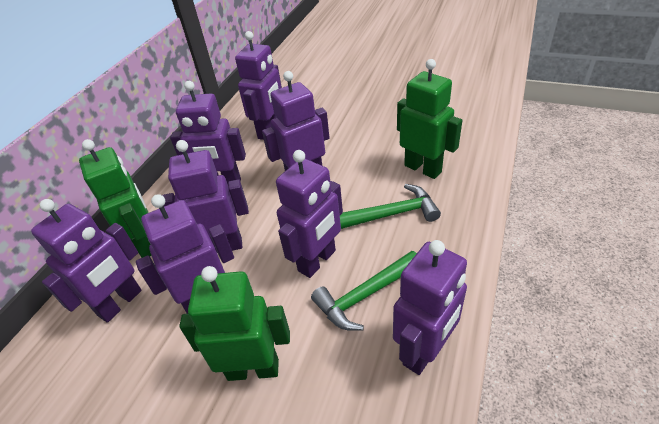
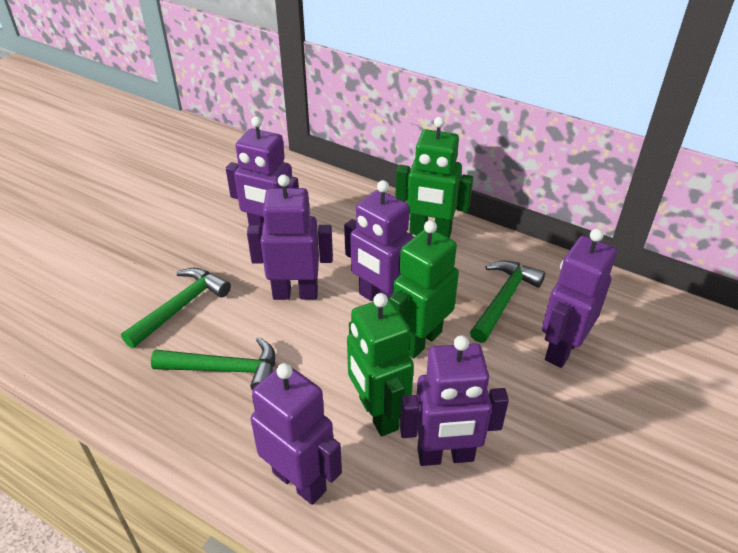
green hammer: 2 -> 3
purple robot: 8 -> 6

